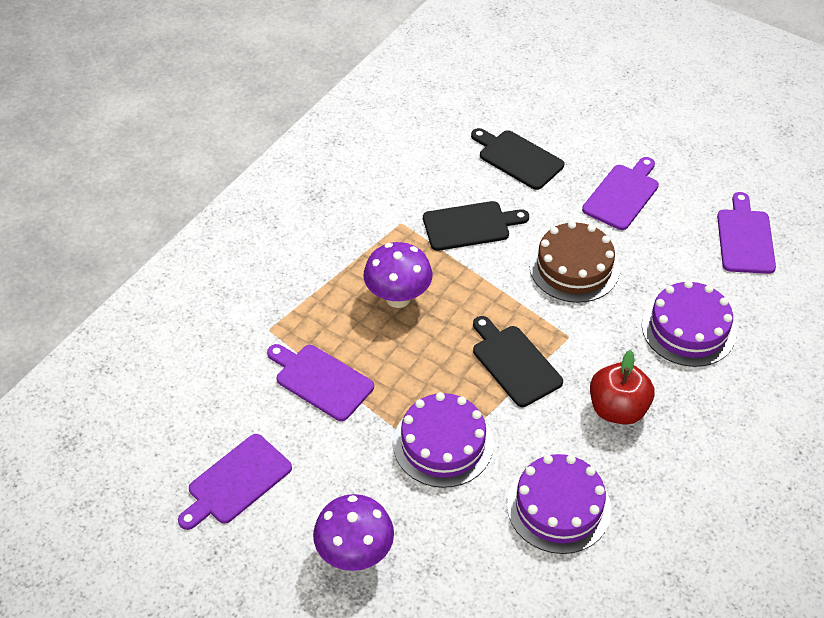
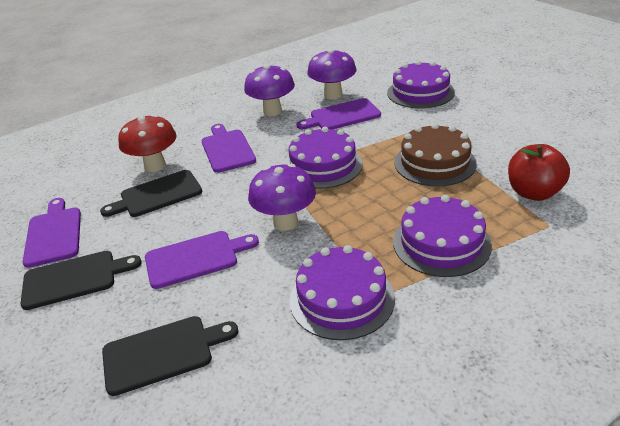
purple cake: 3 -> 4
purple mushroom: 2 -> 3
red mushroom: 0 -> 1

